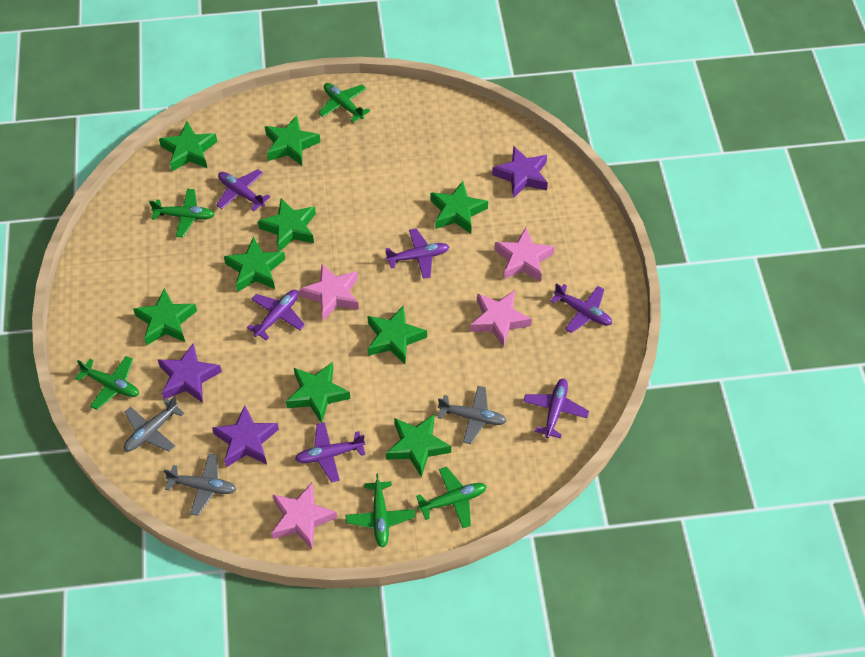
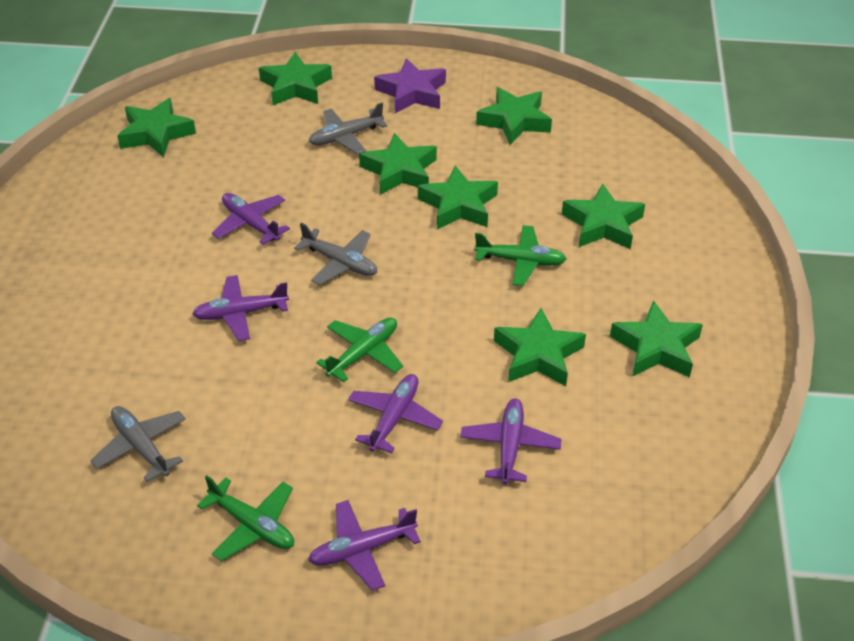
green plane: 5 -> 3
green star: 9 -> 8
pink star: 4 -> 0
purple plane: 6 -> 5
purple star: 3 -> 1

